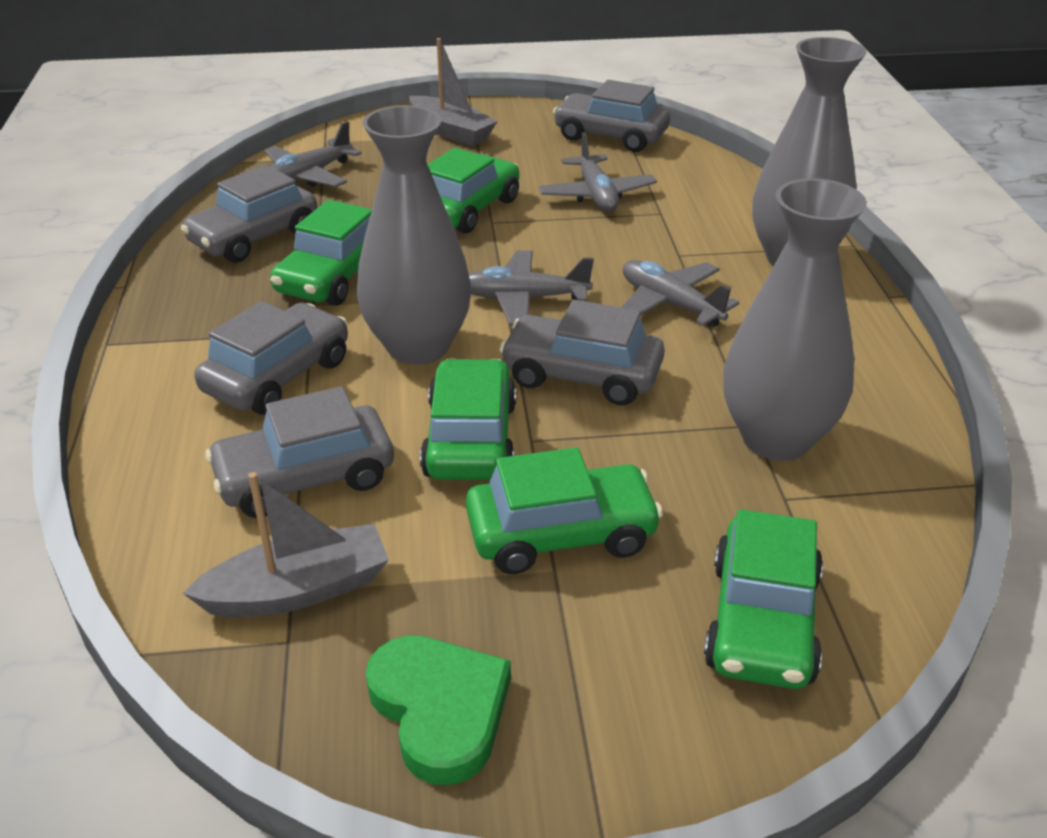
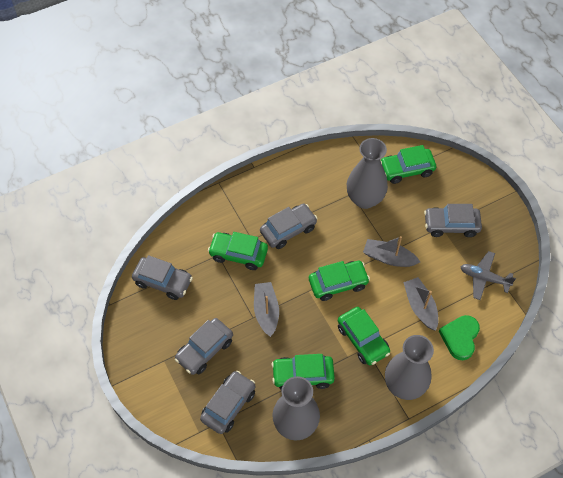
grey boat: 2 -> 3
grey plane: 4 -> 1

